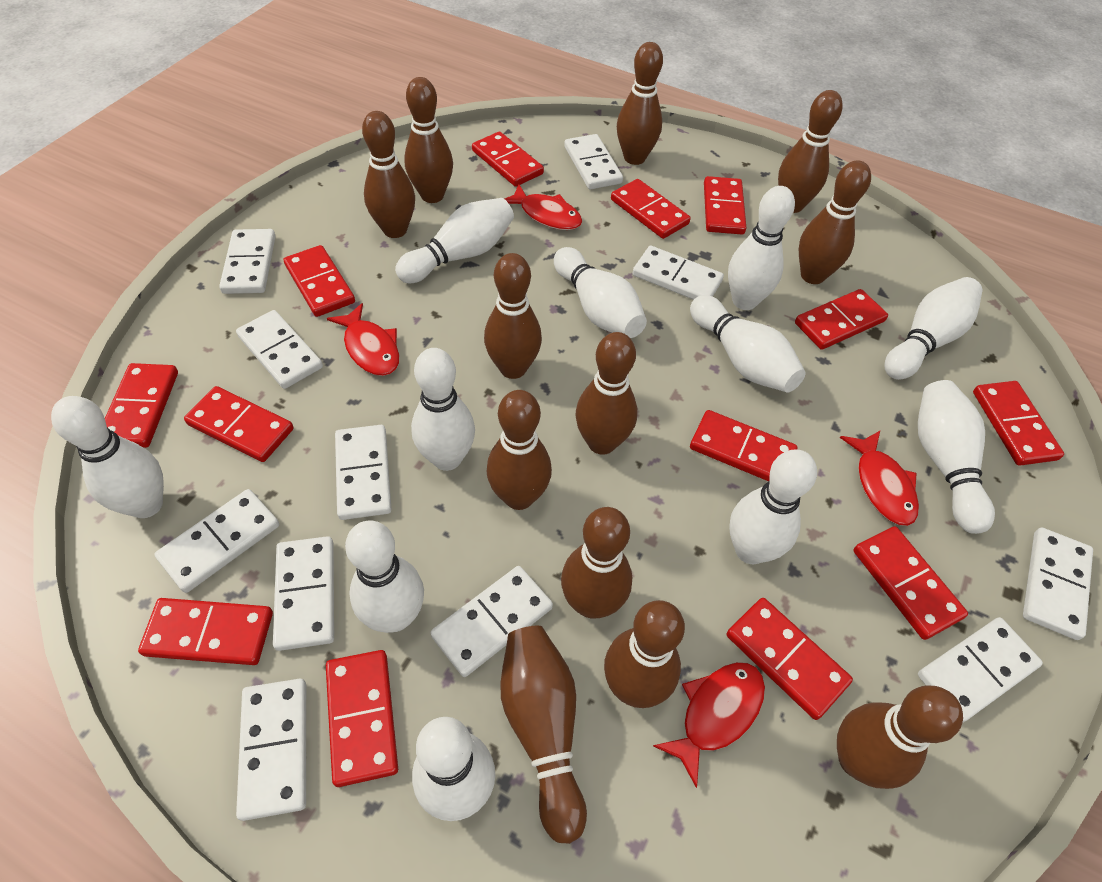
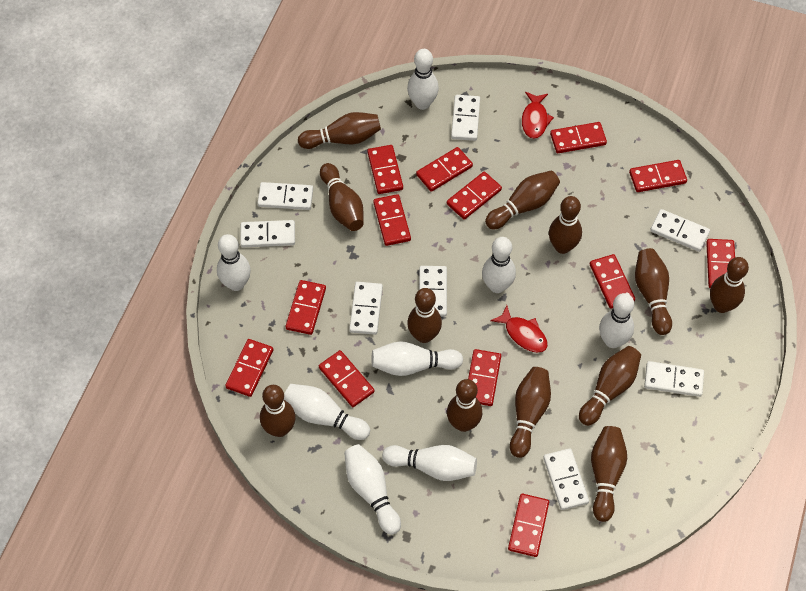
red fish: 4 -> 2
white bowling pin: 11 -> 8
white domino: 11 -> 8

